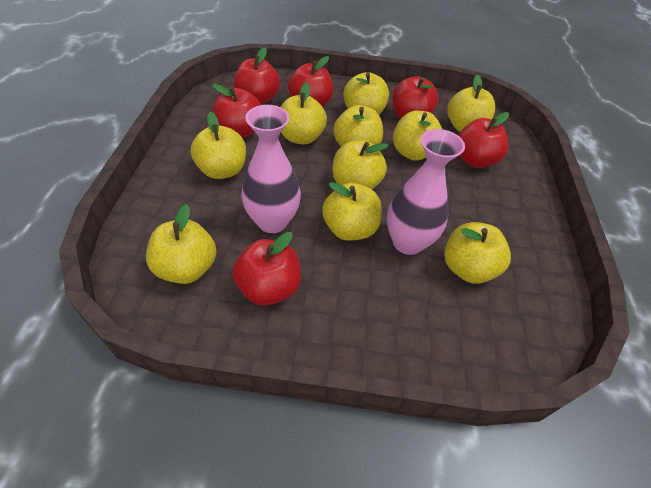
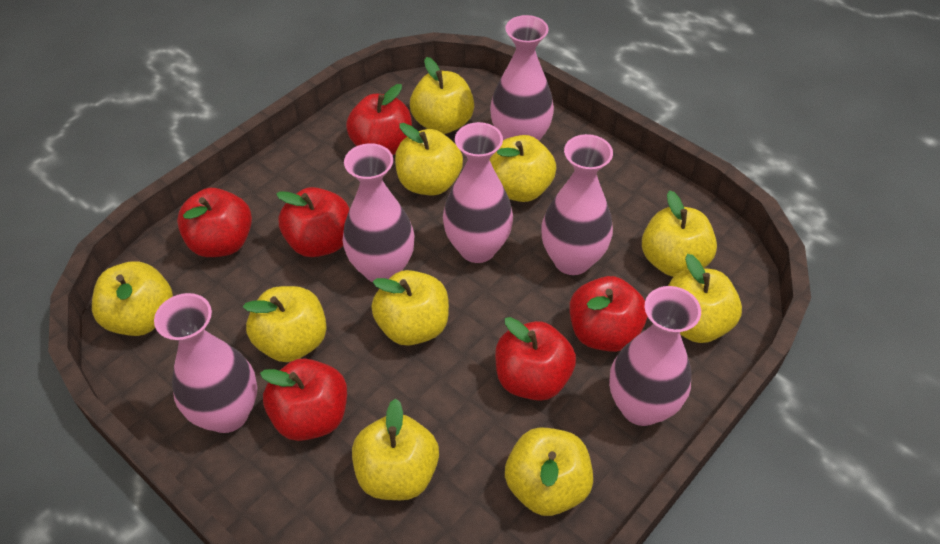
pink vase: 2 -> 6

